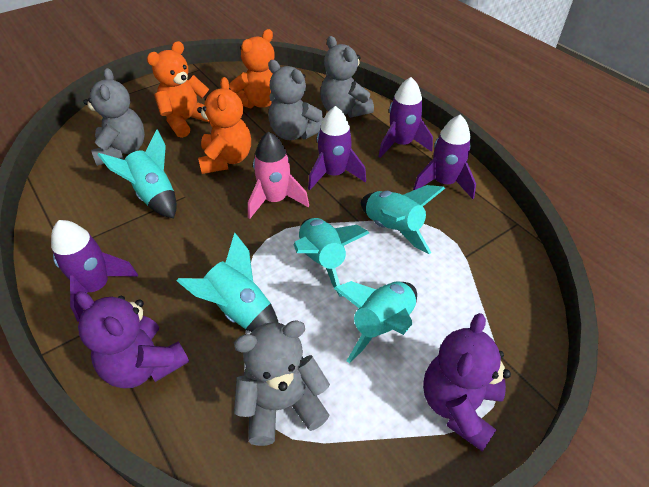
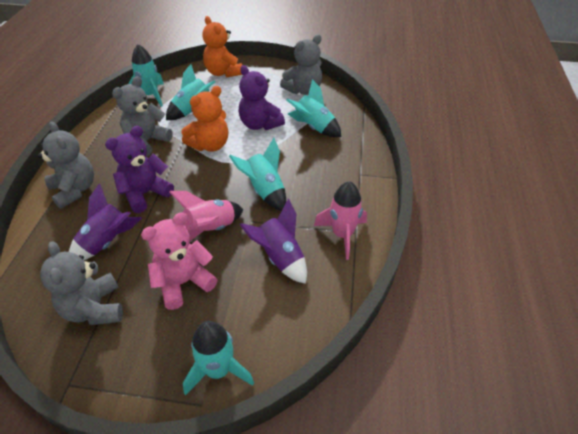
orange teddy bear: 3 -> 2
pink rocket: 1 -> 2
pink teddy bear: 0 -> 1
purple rocket: 4 -> 2

